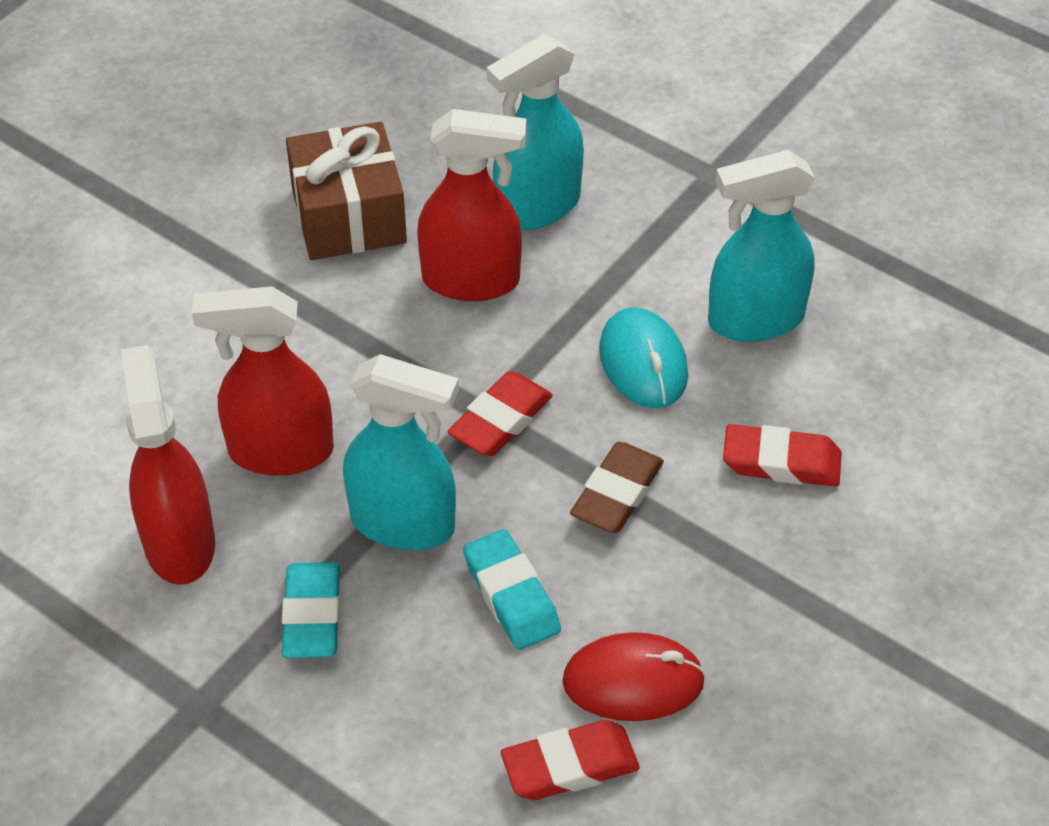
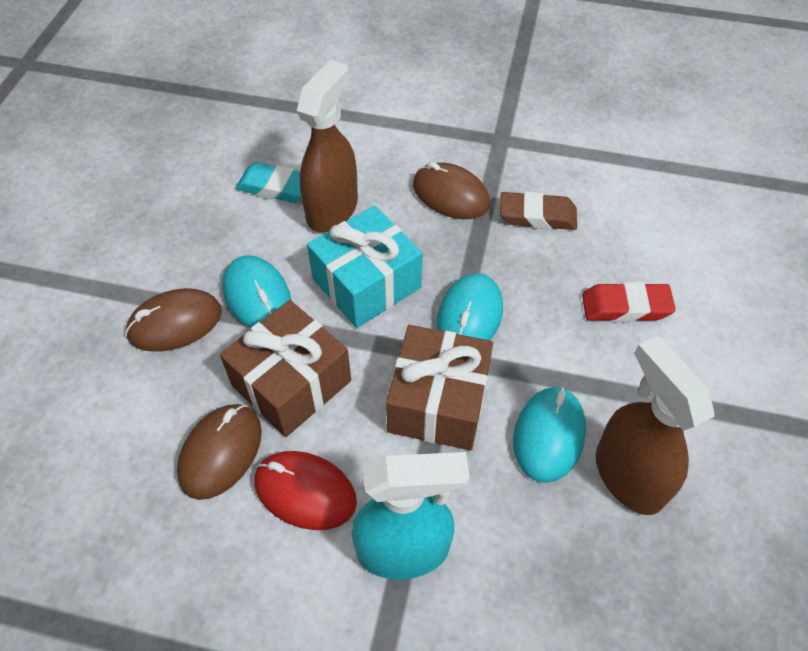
brown gift: 1 -> 2
brown mouse: 0 -> 3
brown spray bottle: 0 -> 2
red eraser: 3 -> 1
red spray bottle: 3 -> 0
turquoise eraser: 2 -> 1
turquoise gift: 0 -> 1
turquoise mouse: 1 -> 3
turquoise spray bottle: 3 -> 1

